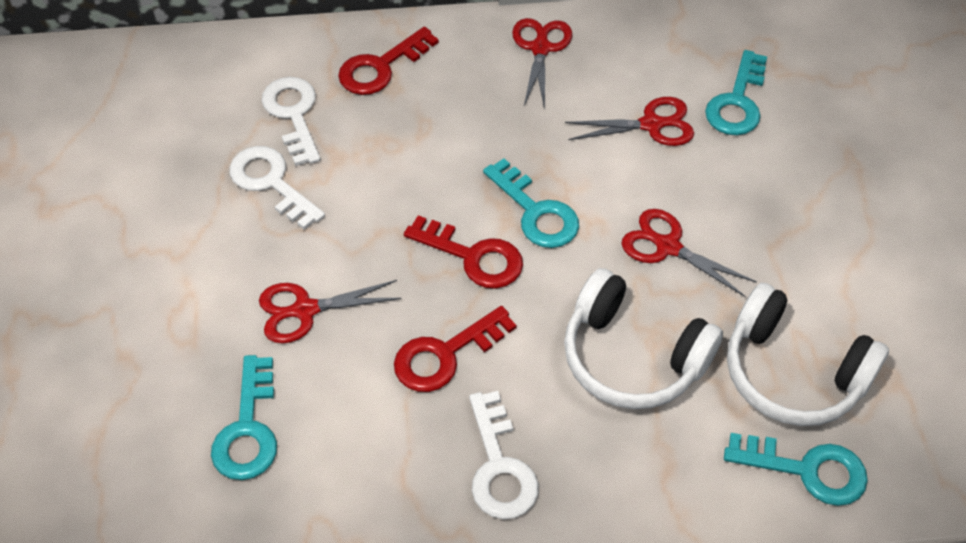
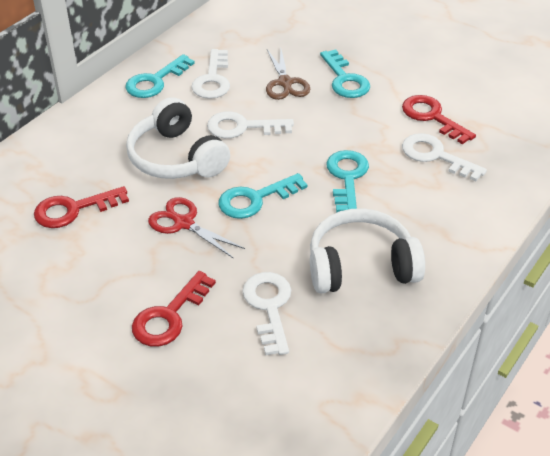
brown scissors: 0 -> 1
red scissors: 4 -> 1
white key: 3 -> 4

